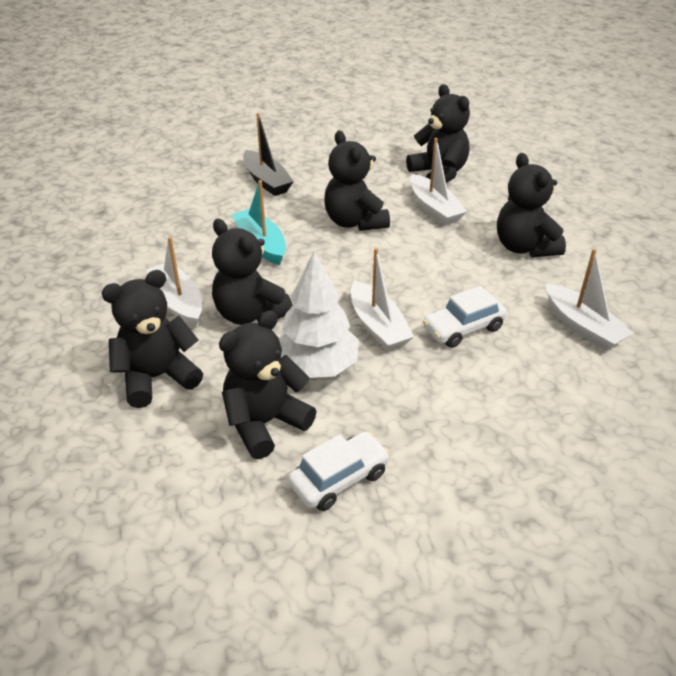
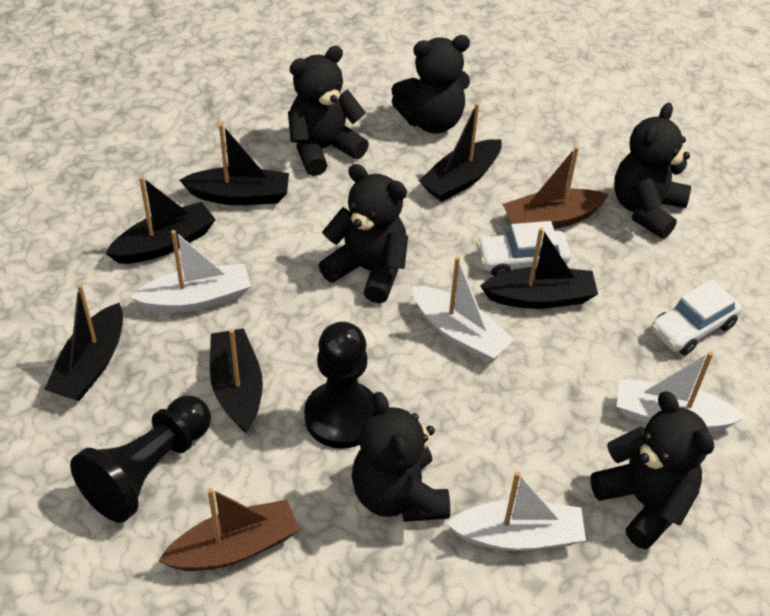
black boat: 1 -> 6
black pawn: 0 -> 2
brown boat: 0 -> 2
turquoise boat: 1 -> 0
white tree: 1 -> 0

